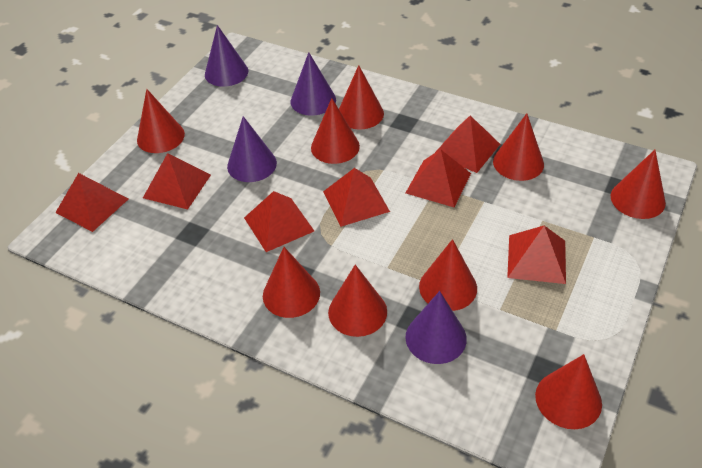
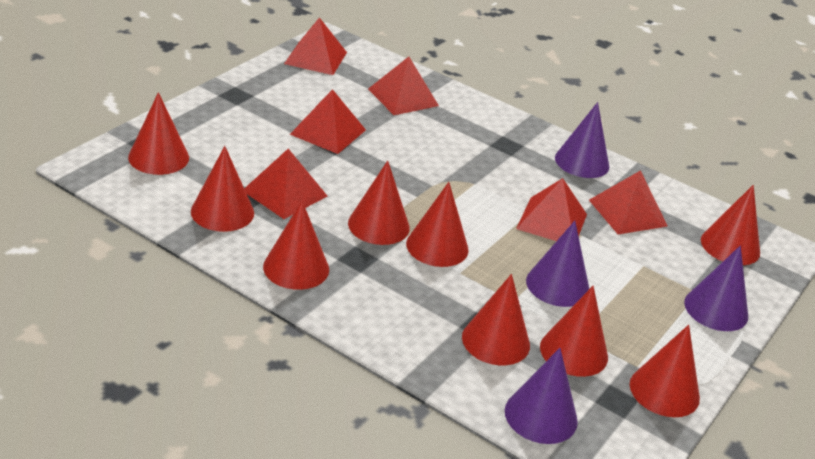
red pyramid: 7 -> 6

